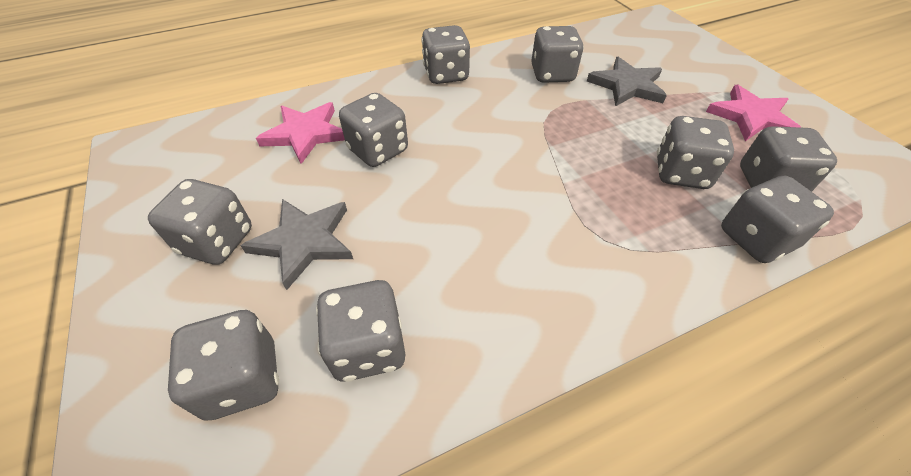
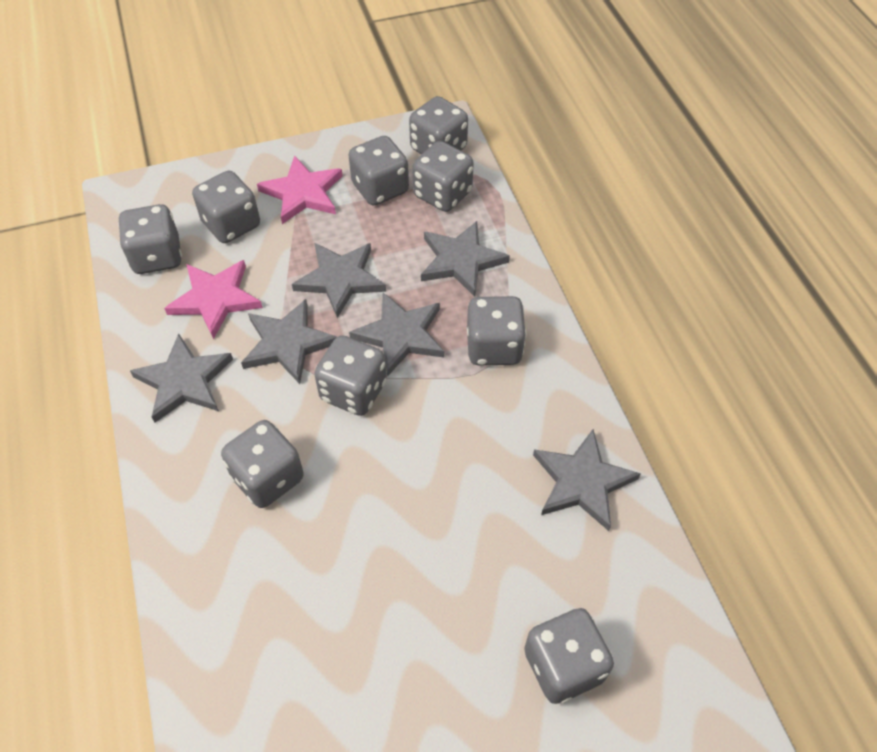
grey star: 2 -> 6

